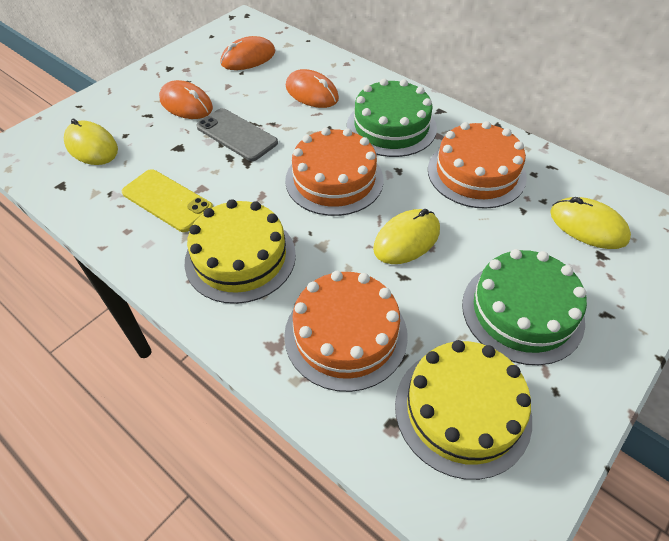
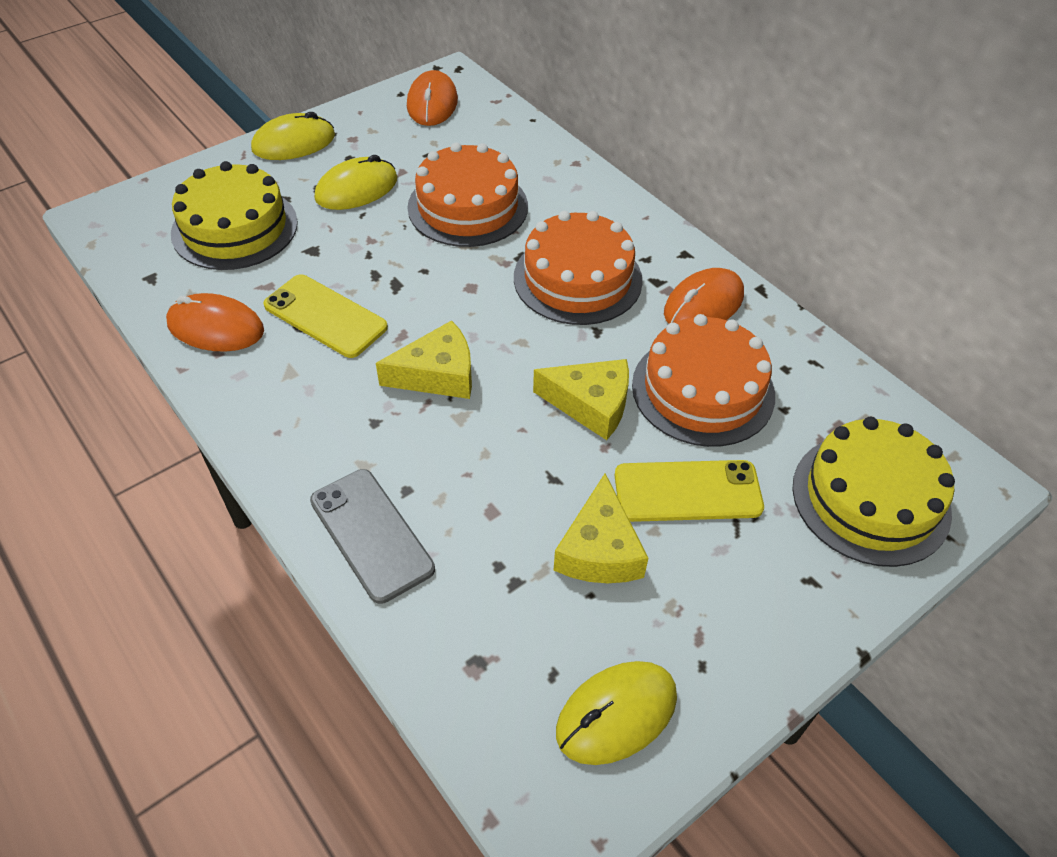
green cake: 2 -> 0
yellow cheese: 0 -> 3
yellow phone: 1 -> 2

